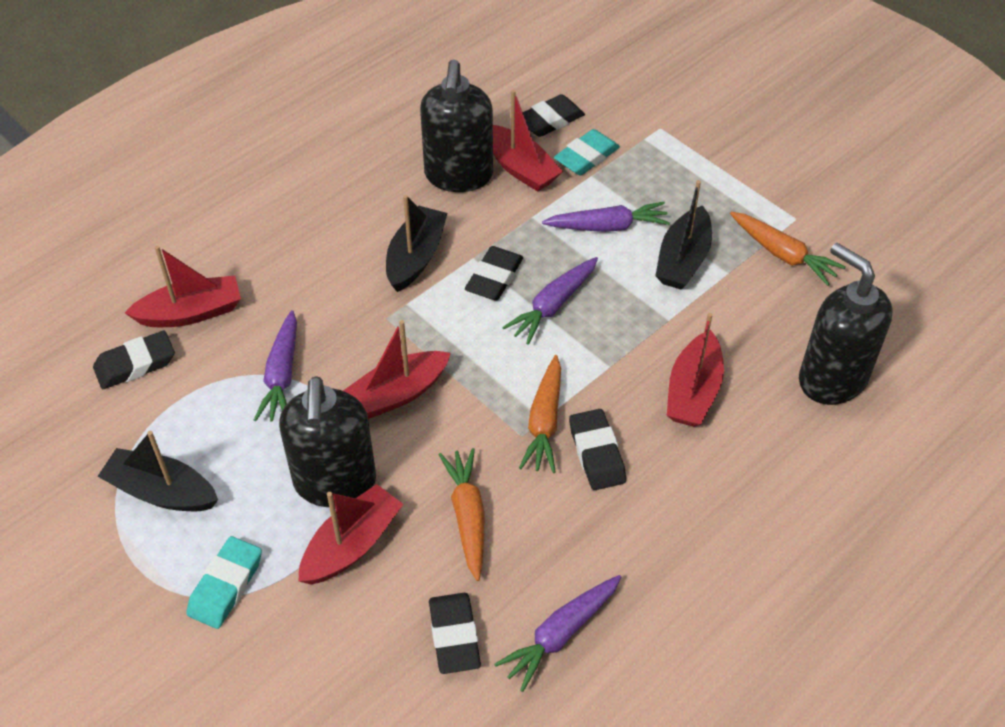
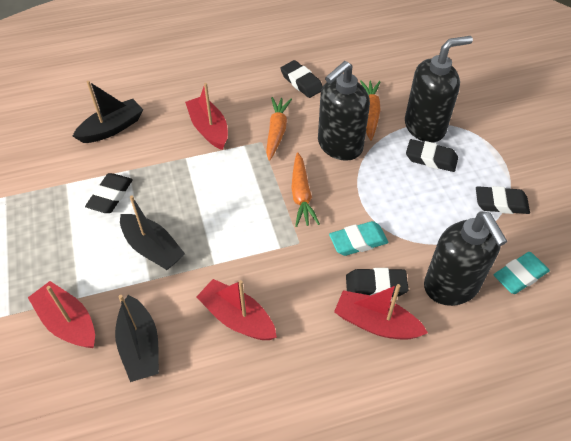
purple carrot: 4 -> 0
red boat: 5 -> 4

